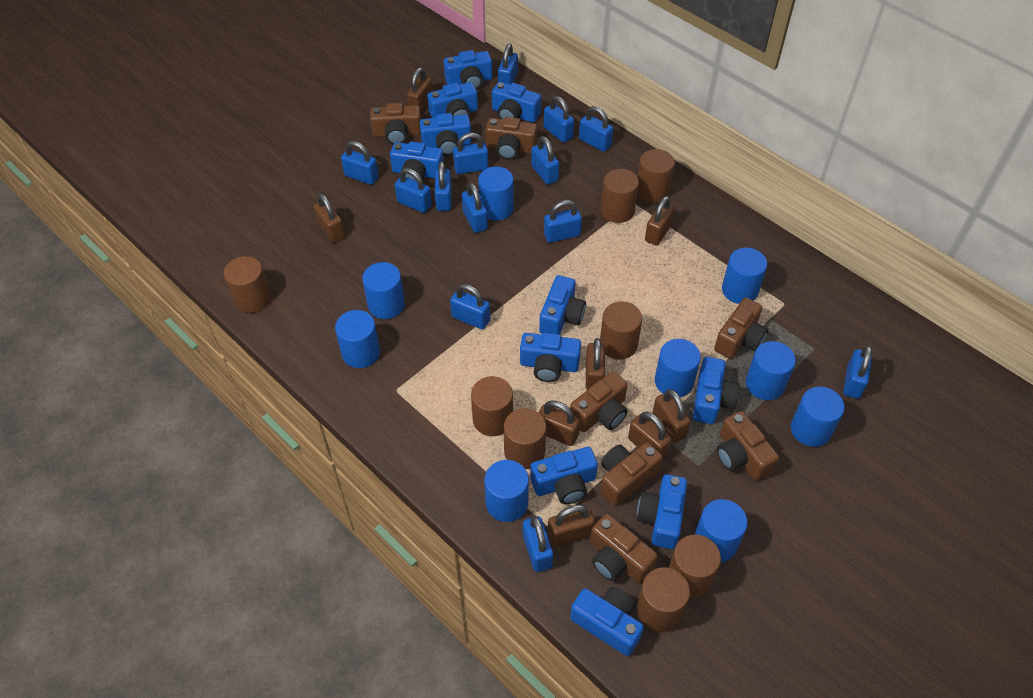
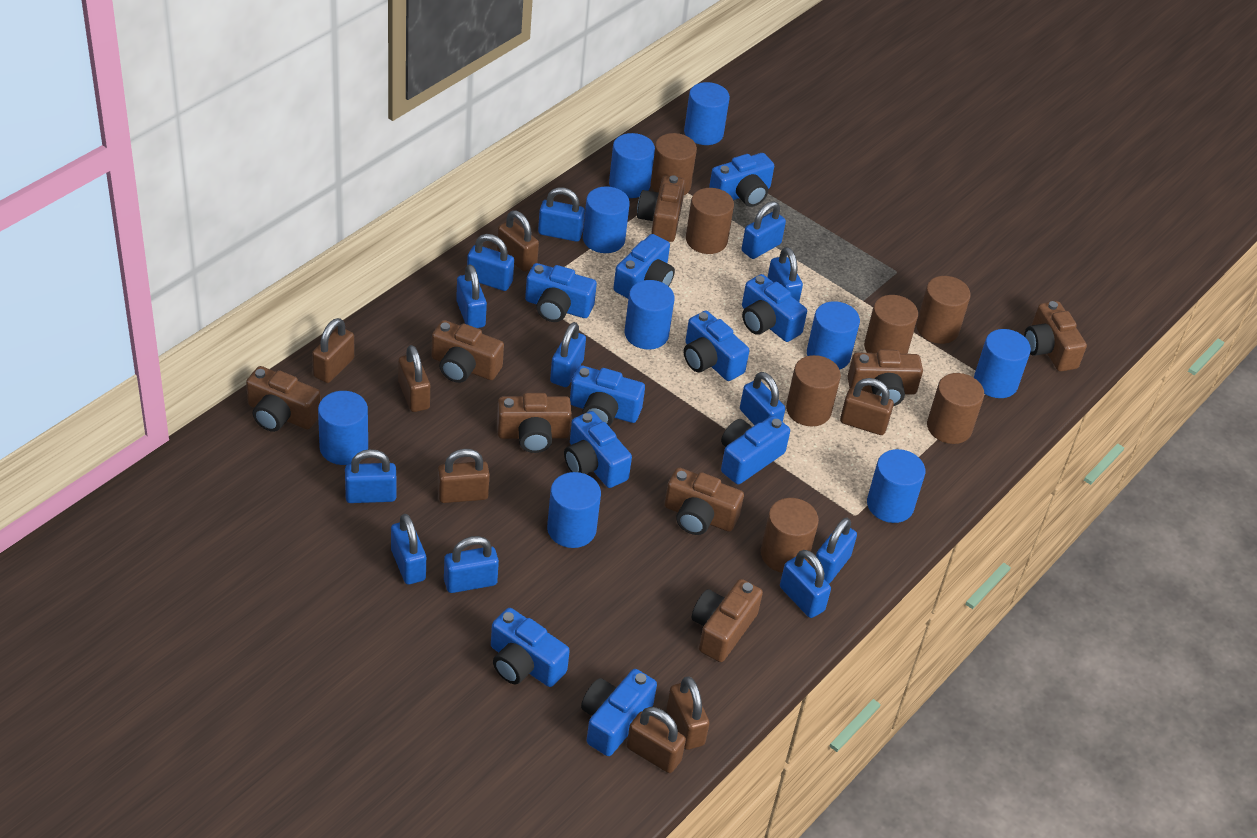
blue camera: 11 -> 10
blue padlock: 13 -> 12
brown camera: 7 -> 8
brown cylinder: 8 -> 7
brown padlock: 8 -> 7

